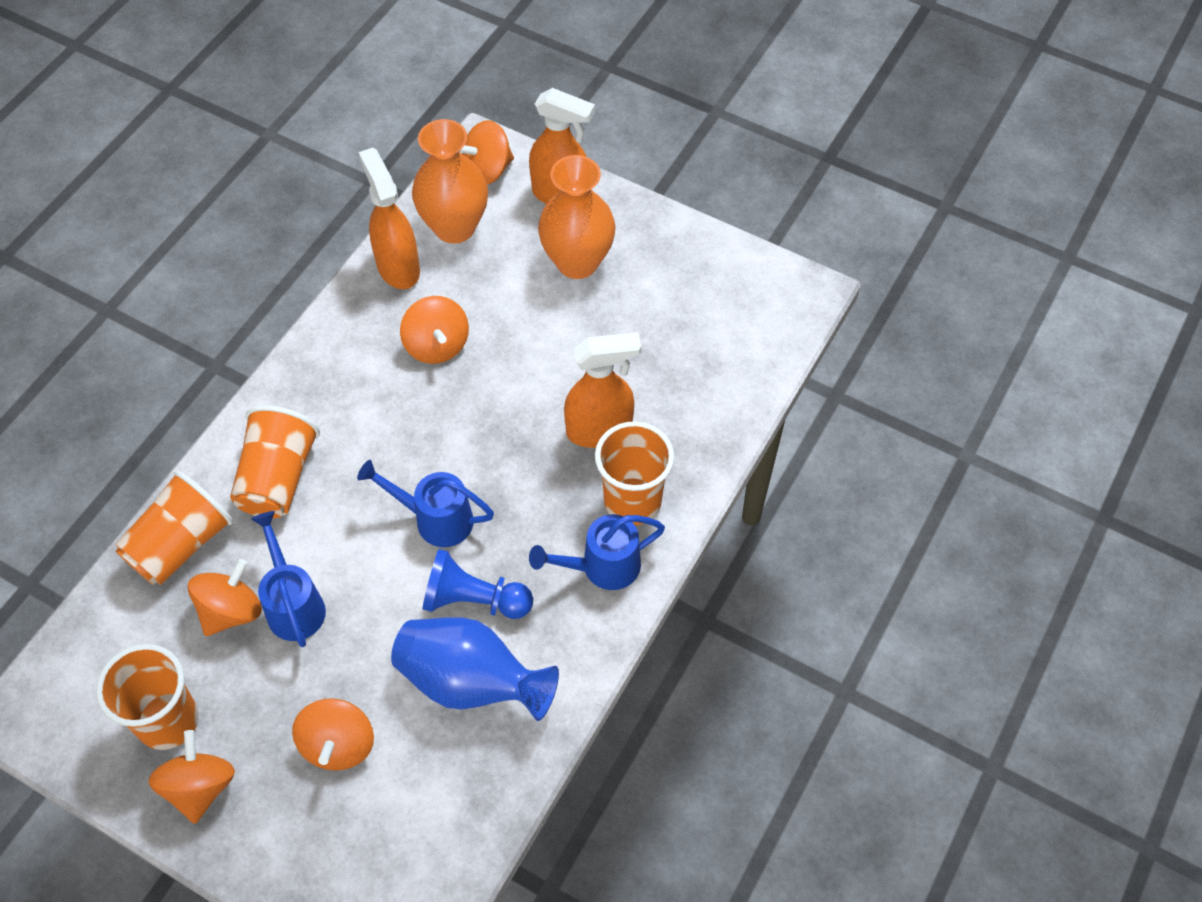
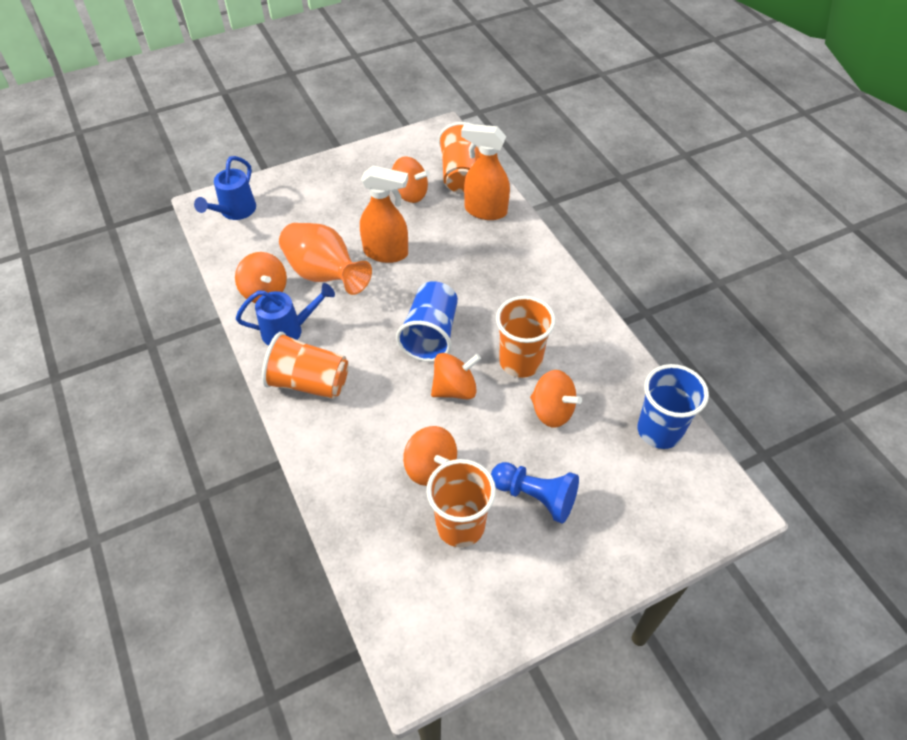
blue cup: 0 -> 2
blue vase: 1 -> 0
blue watering can: 3 -> 2
orange spray bottle: 3 -> 2
orange vase: 2 -> 1

